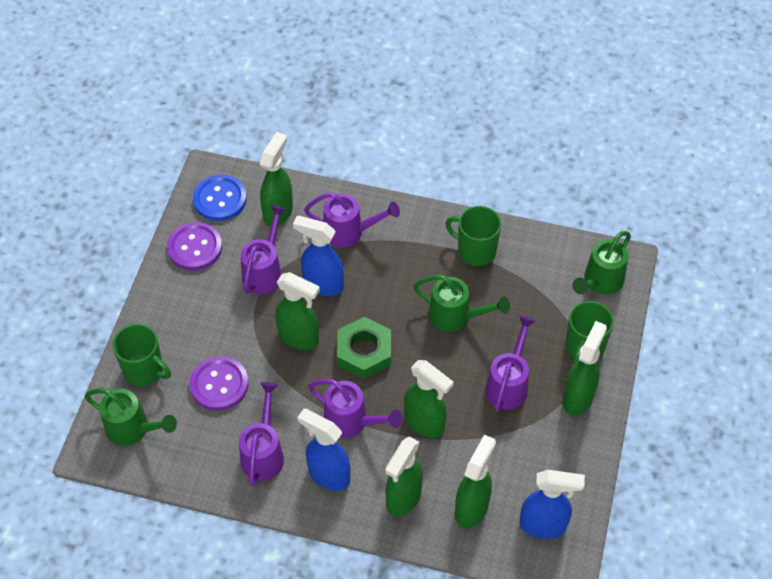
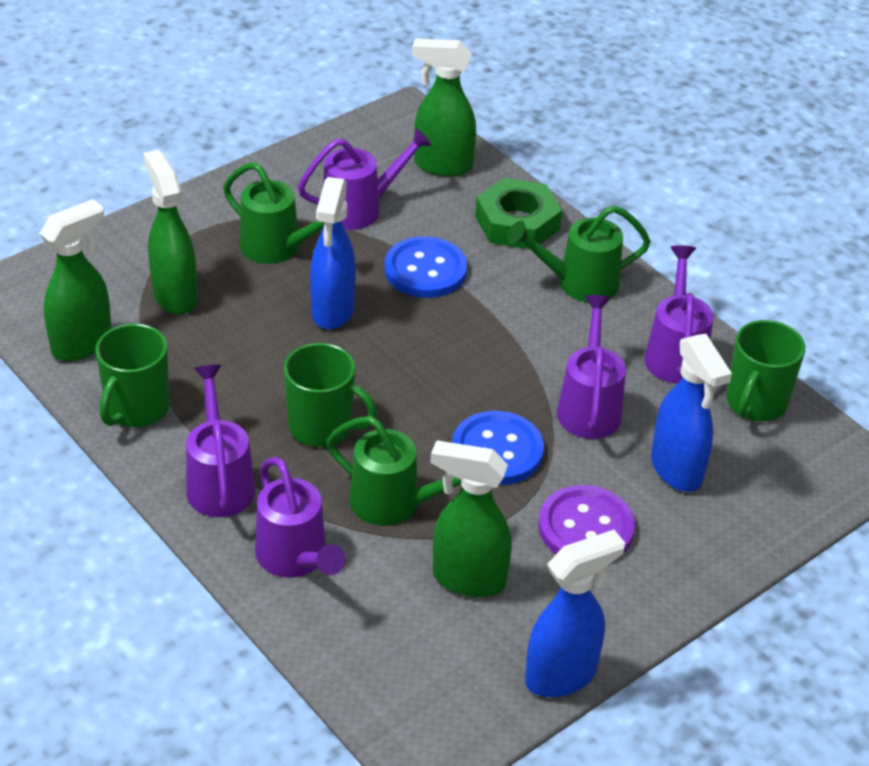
blue button: 1 -> 2
green spray bottle: 6 -> 4
purple button: 2 -> 1

